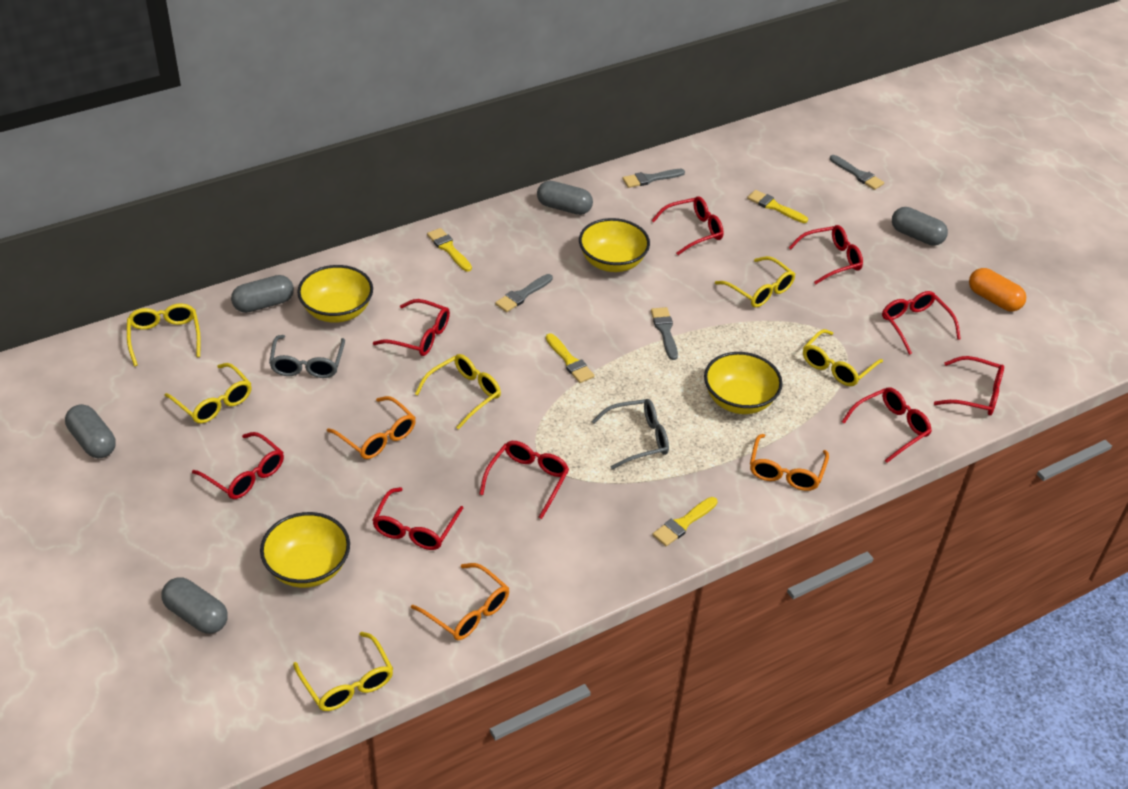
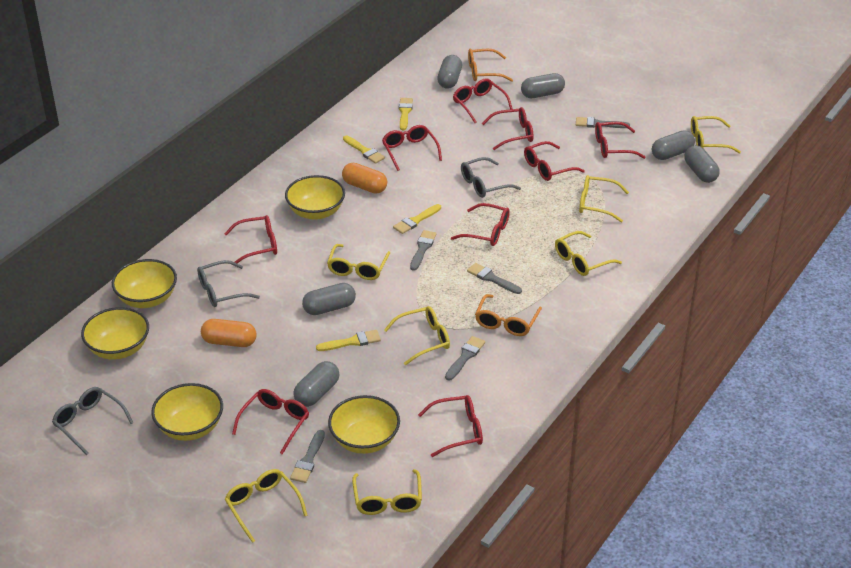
grey brush: 4 -> 5
grey capsule: 5 -> 6
grey glasses: 2 -> 3
orange capsule: 1 -> 2
orange glasses: 3 -> 2
yellow bowl: 4 -> 5
yellow glasses: 6 -> 7

